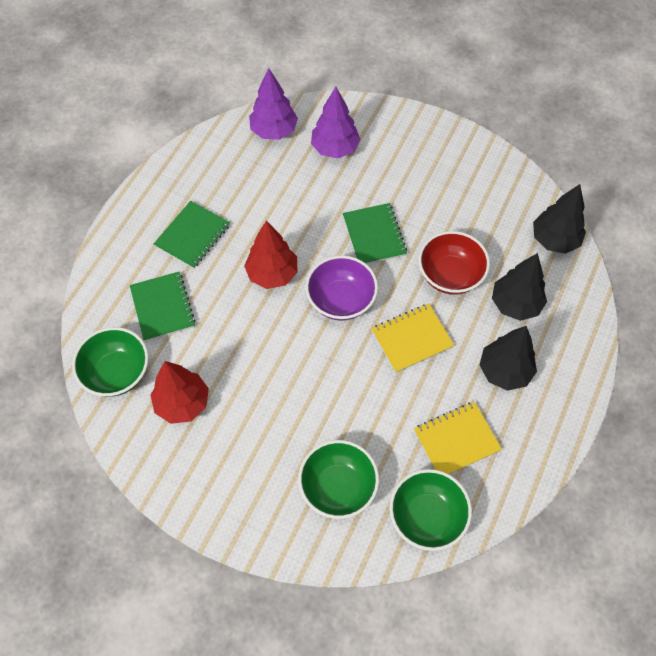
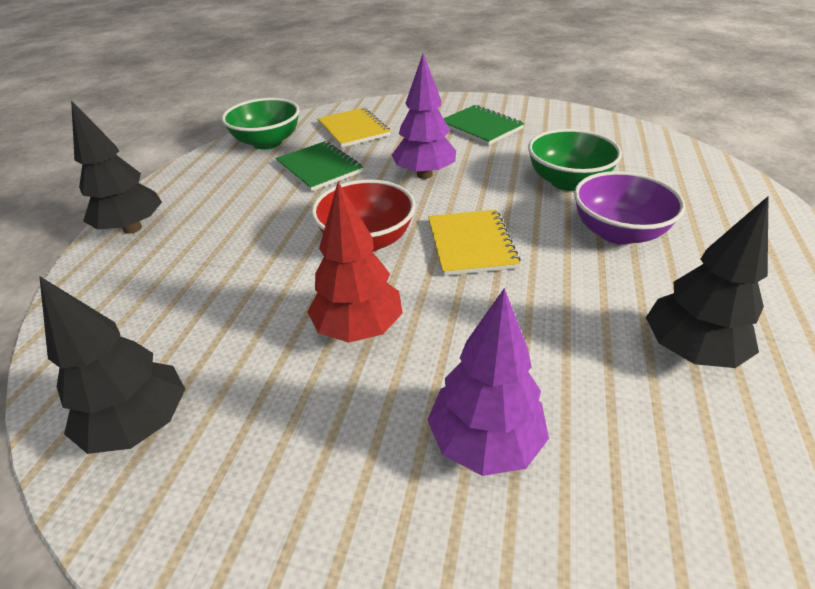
green bowl: 3 -> 2
green notebook: 3 -> 2
red tree: 2 -> 1

